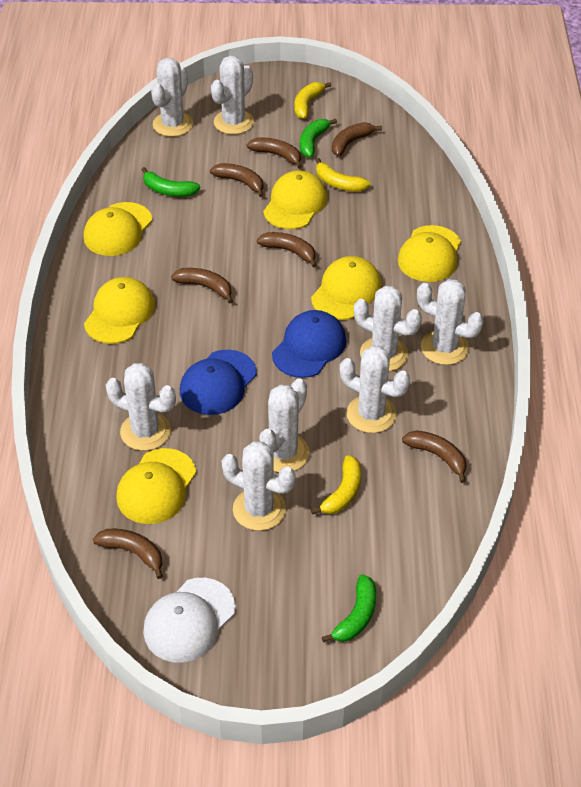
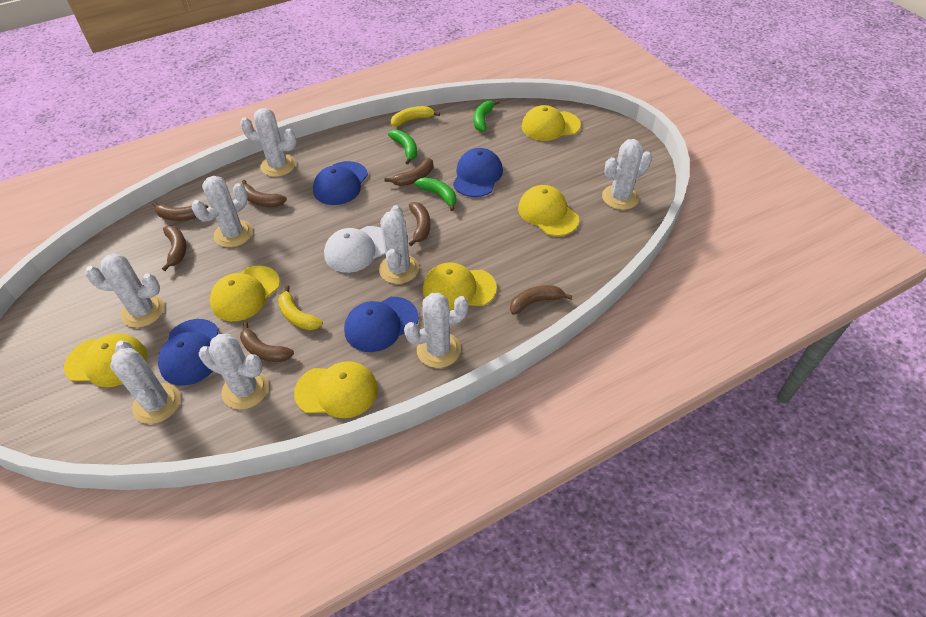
blue cap: 2 -> 4
yellow banana: 3 -> 2

